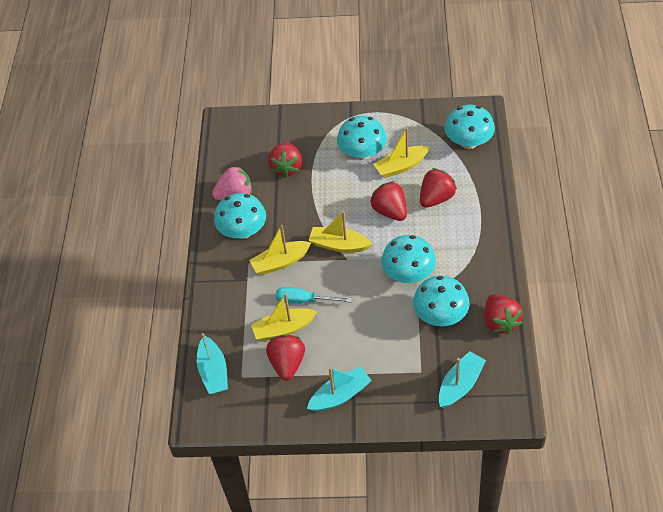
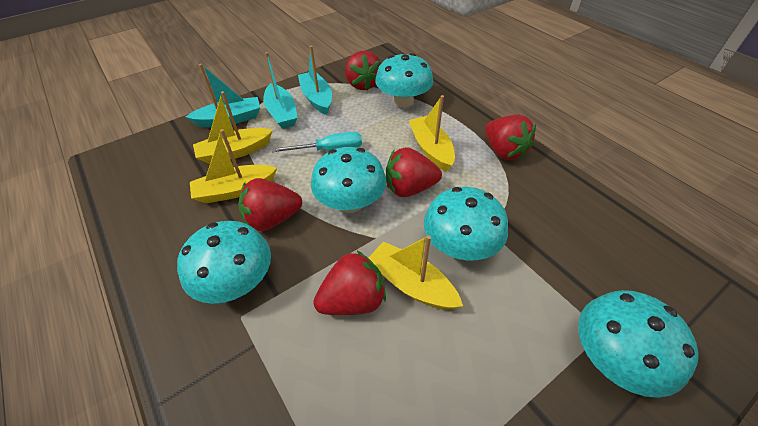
pink strawberry: 1 -> 0

